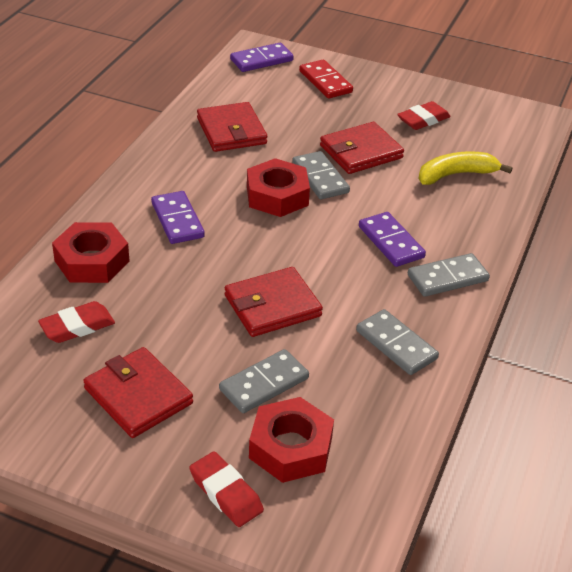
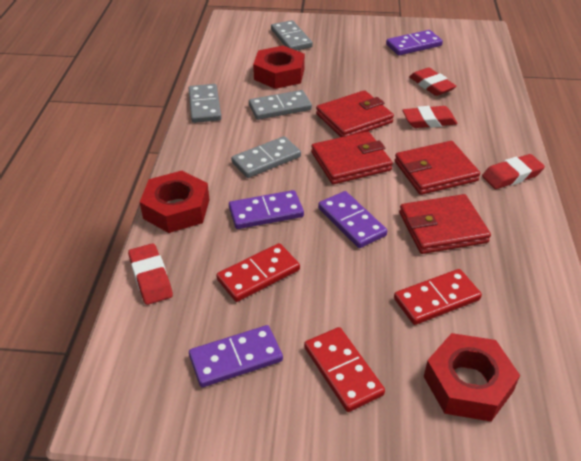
purple domino: 3 -> 4
red domino: 1 -> 3
red eraser: 3 -> 4
yellow banana: 1 -> 0

